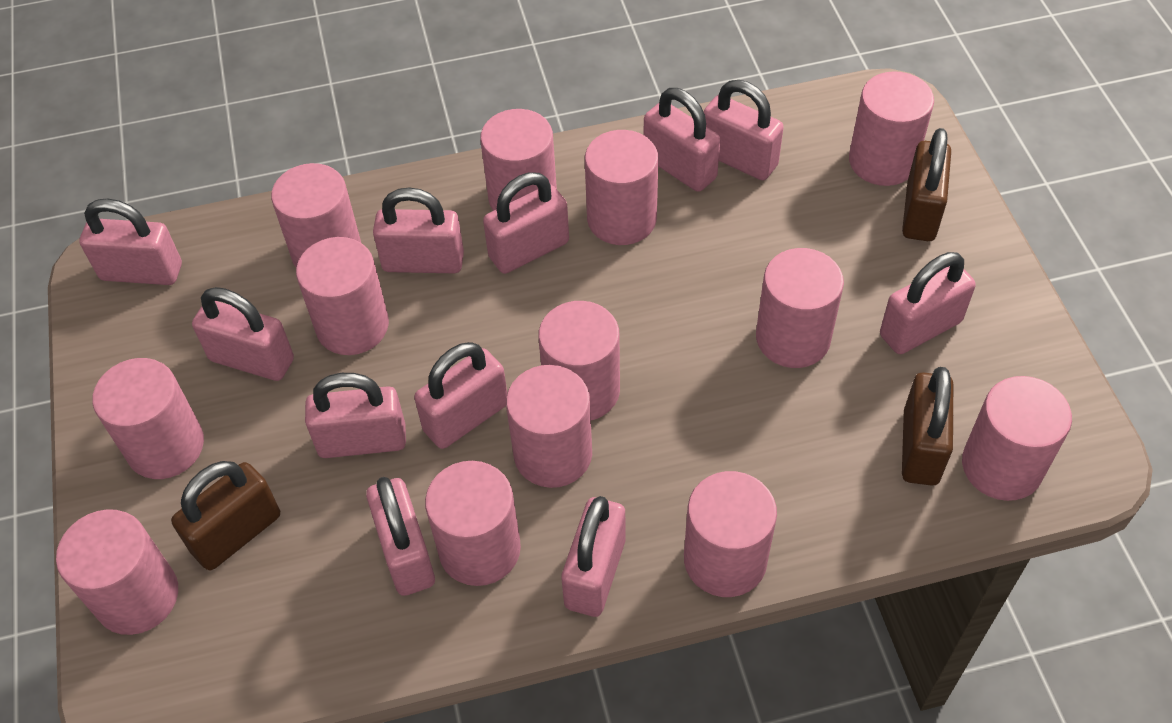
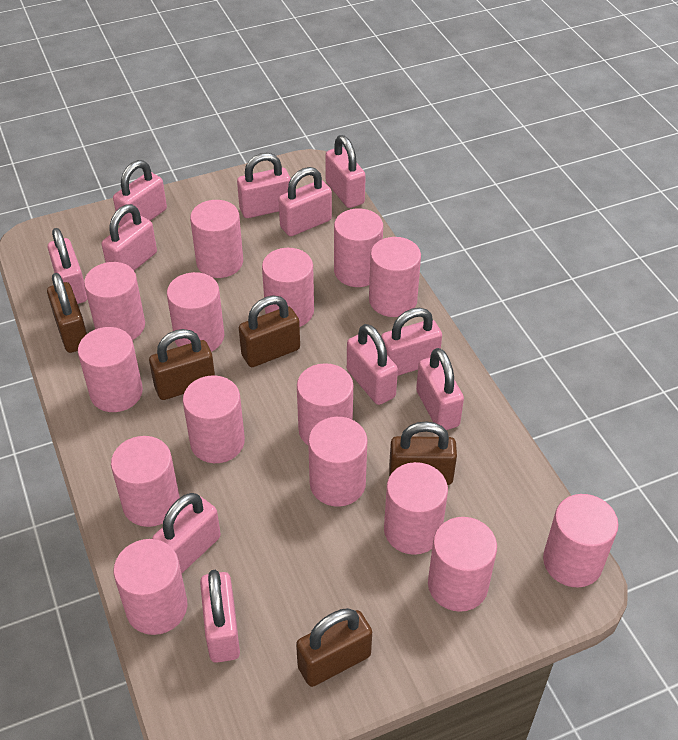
brown padlock: 3 -> 5
pink cylinder: 13 -> 15

